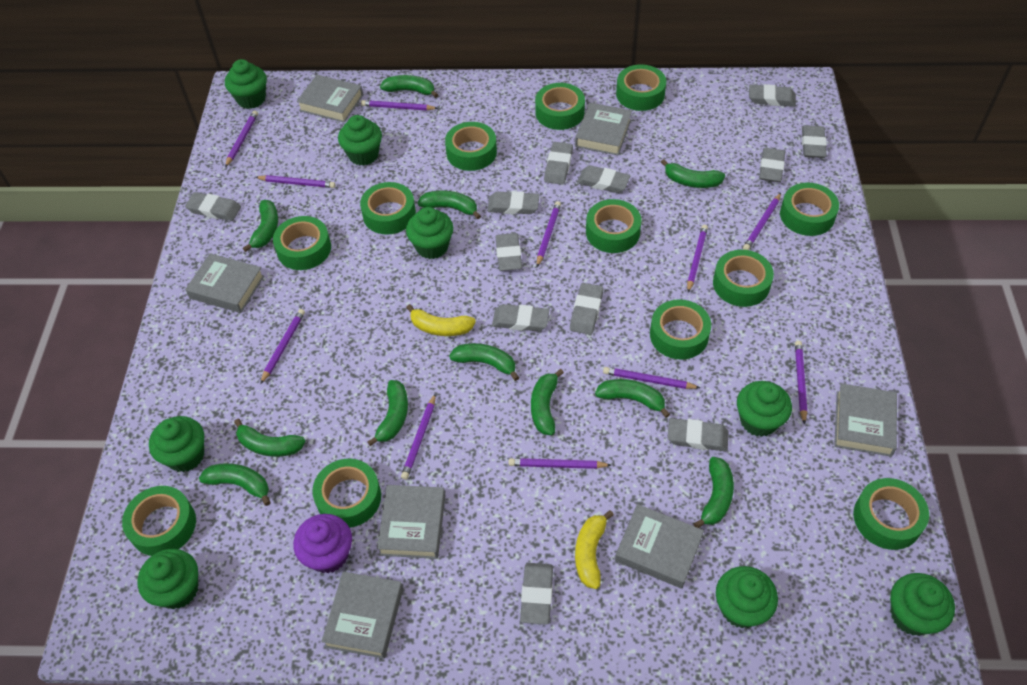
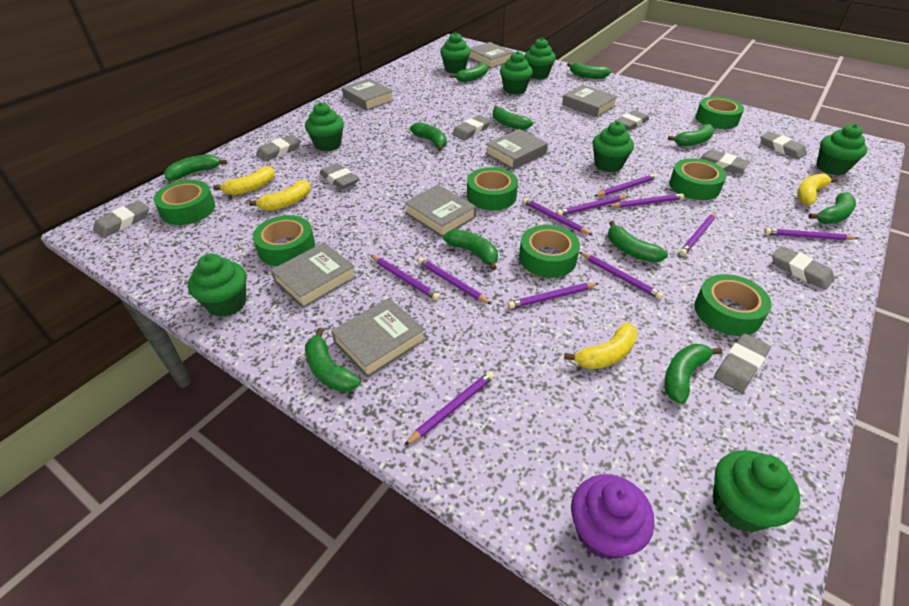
green tape: 12 -> 7
grey eraser: 12 -> 9
yellow banana: 2 -> 4

